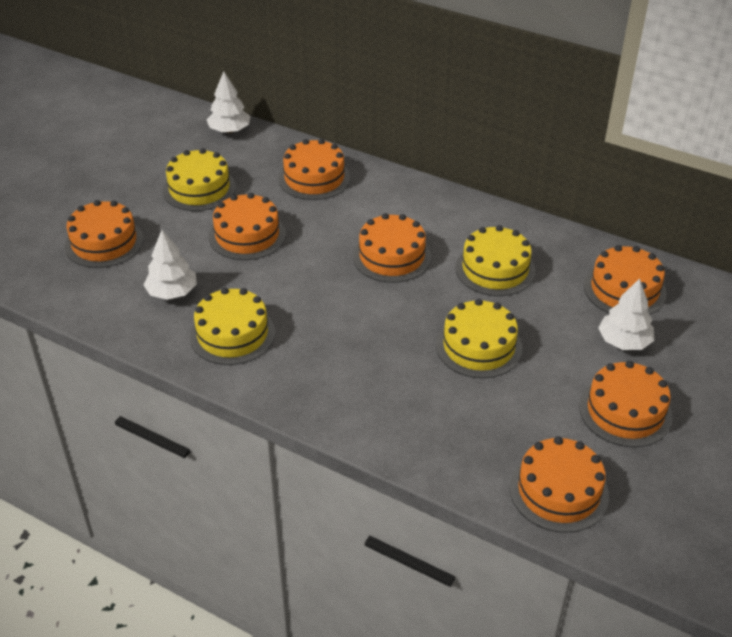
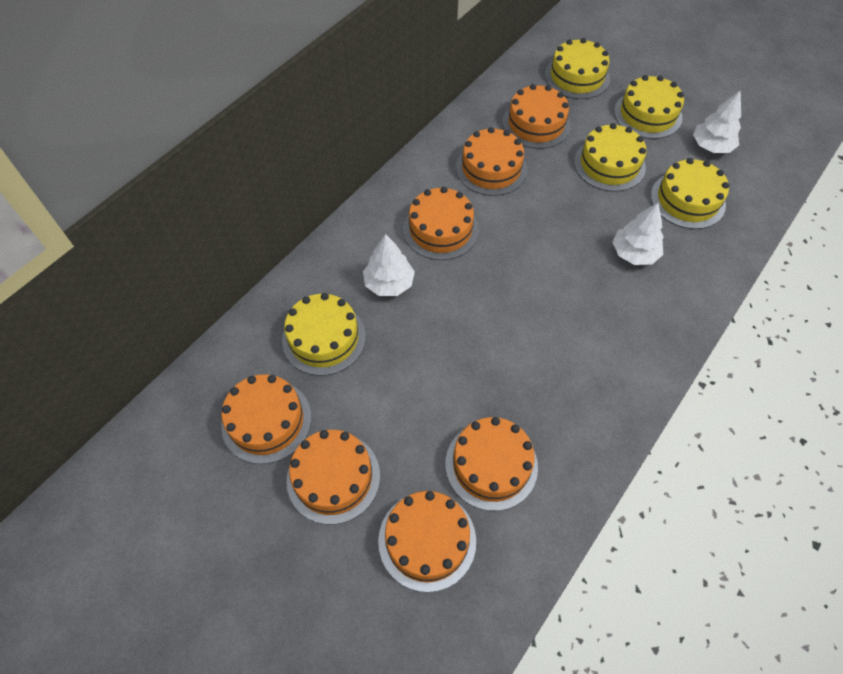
yellow cake: 4 -> 5

